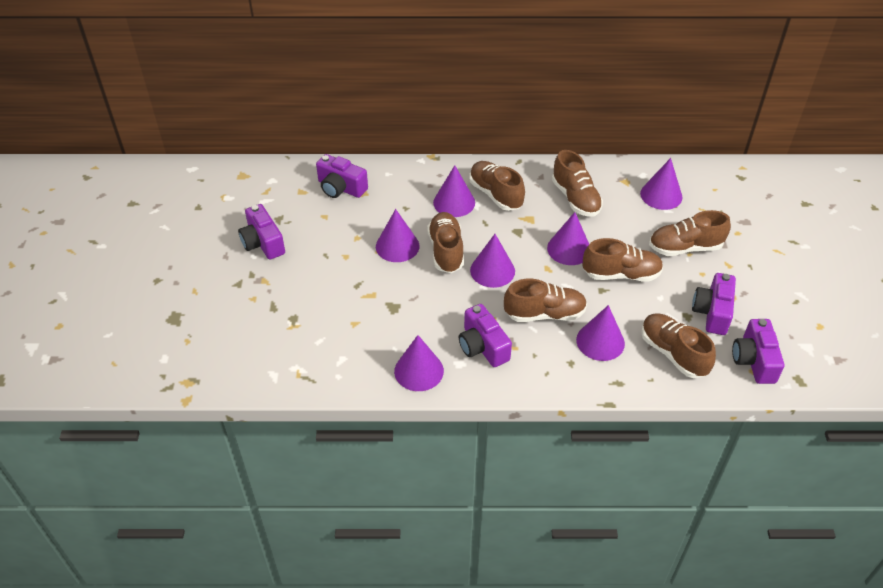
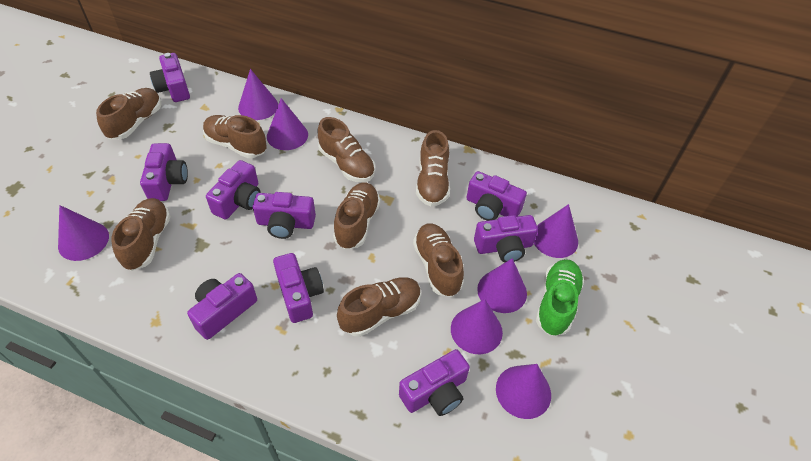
brown shoe: 7 -> 8
green shoe: 0 -> 1
purple camera: 5 -> 9

